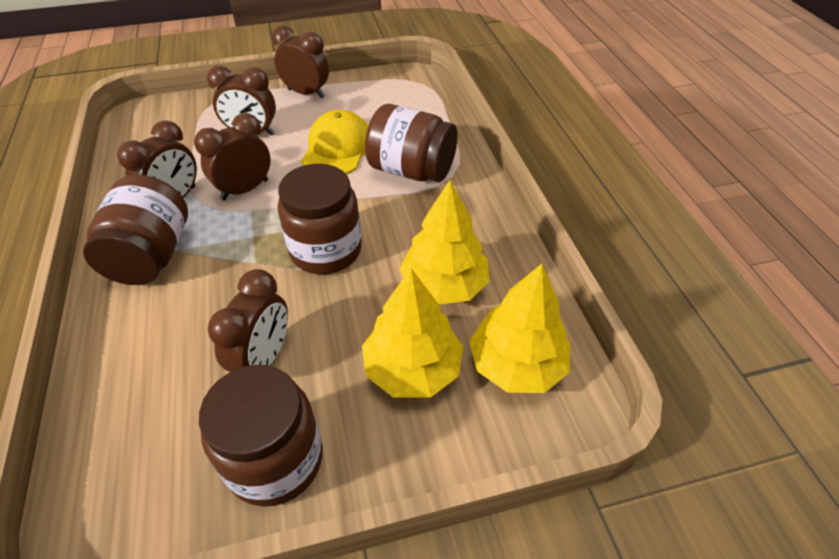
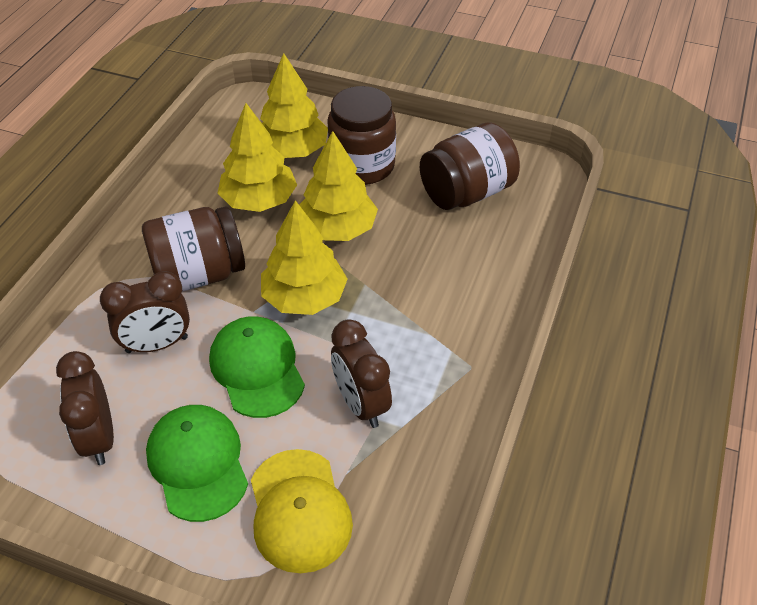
brown clock: 5 -> 3
brown jar: 4 -> 3
green cap: 0 -> 2
yellow tree: 3 -> 4

